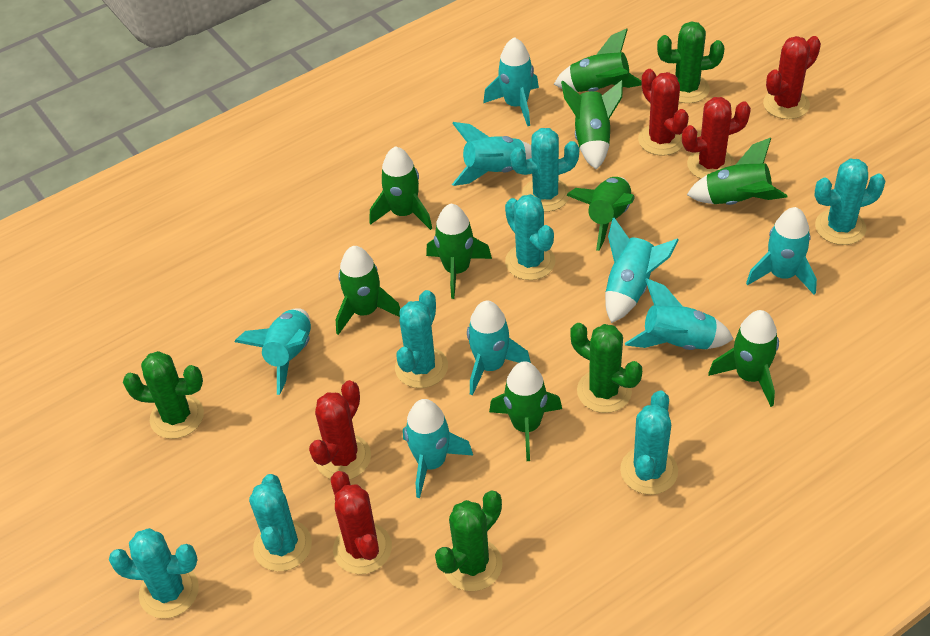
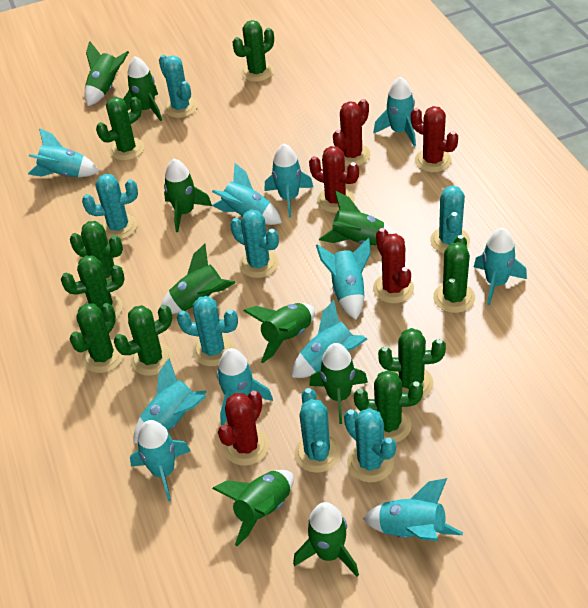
green cactus: 4 -> 9
turquoise rocket: 8 -> 11

